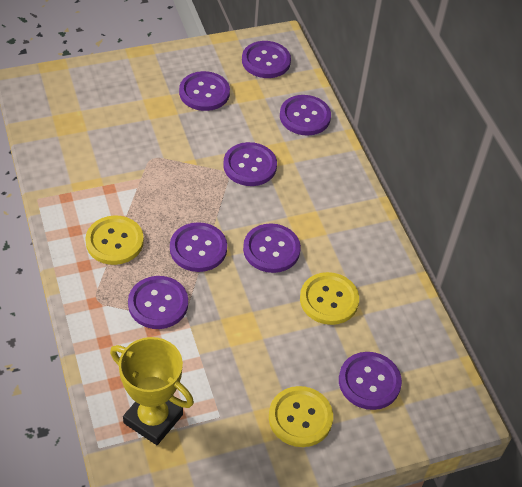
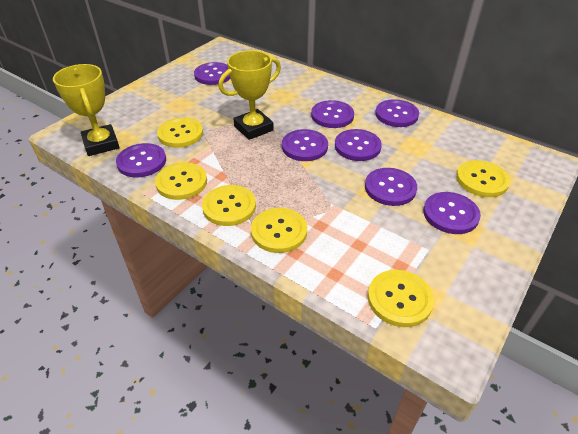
yellow button: 3 -> 6
yellow trophy: 1 -> 2

